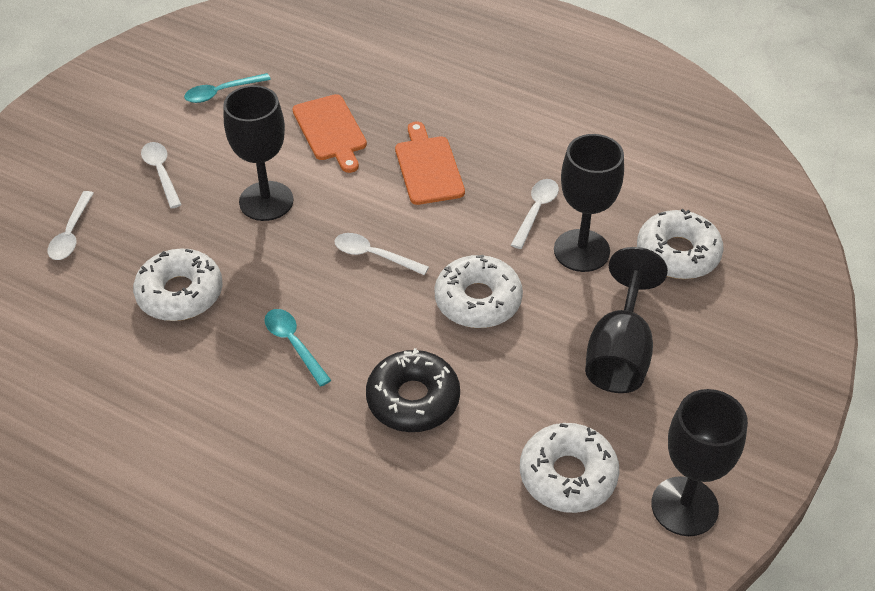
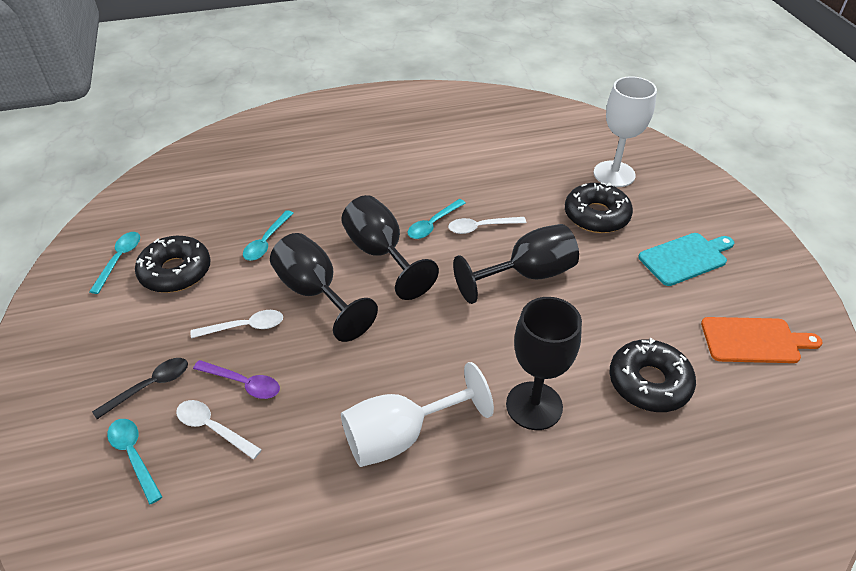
black donut: 1 -> 3
black spoon: 0 -> 1
orange cutting board: 2 -> 1
purple spoon: 0 -> 1
turquoise cutting board: 0 -> 1
turquoise spoon: 2 -> 4
white donut: 4 -> 0
white goblet: 0 -> 2
white spoon: 4 -> 3

